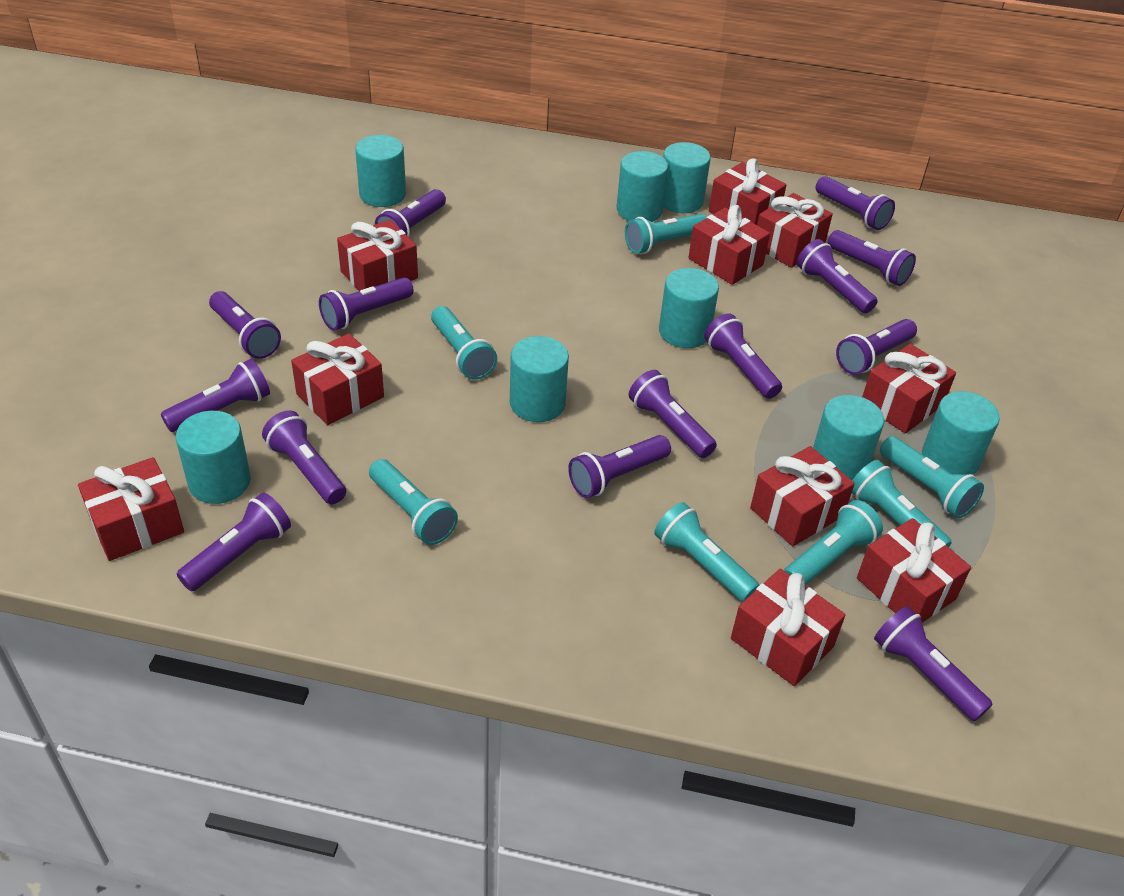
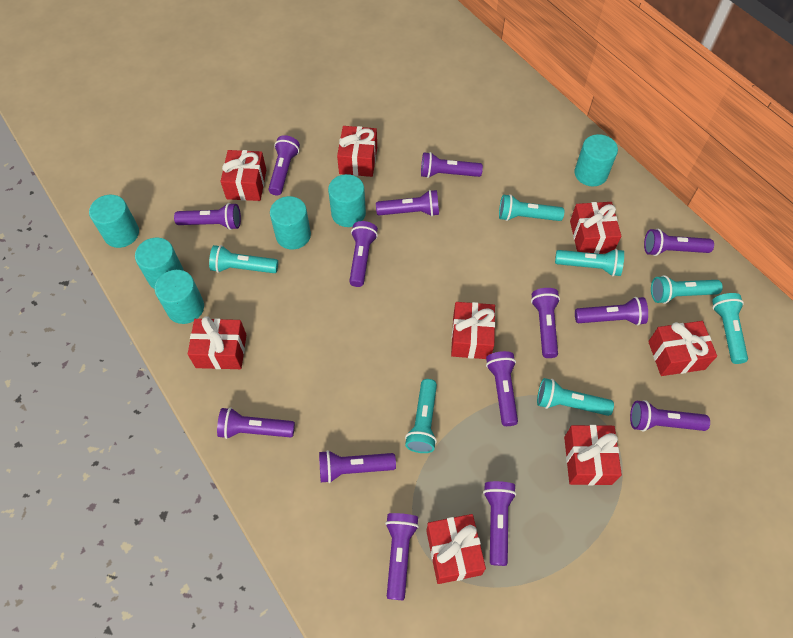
red gift: 10 -> 8
turquoise cylinder: 8 -> 6

